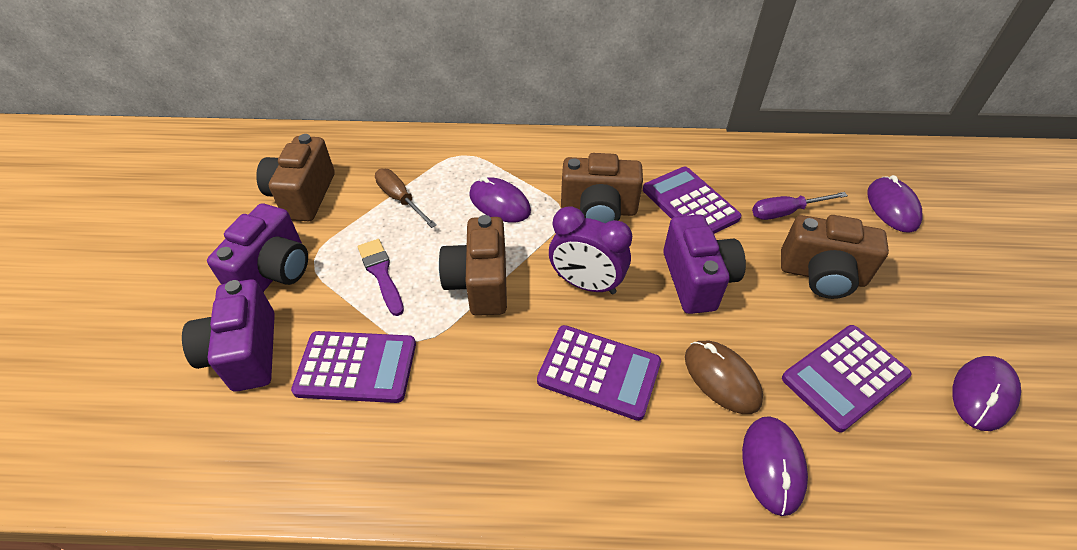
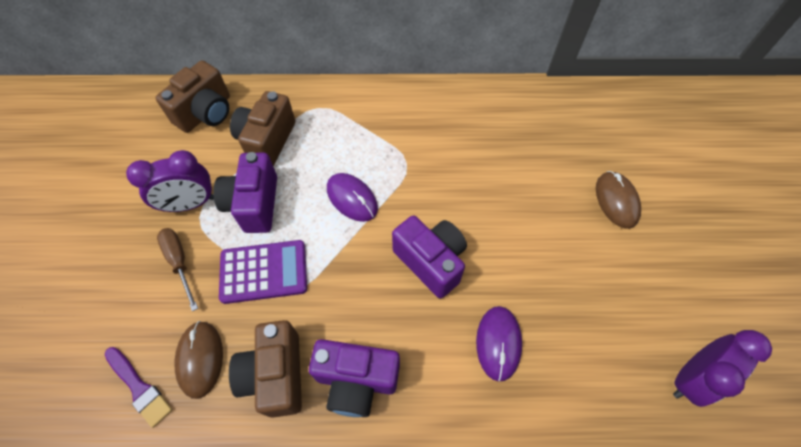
brown camera: 4 -> 3
brown mouse: 1 -> 2
purple calculator: 4 -> 1
purple clock: 1 -> 2
purple mouse: 4 -> 2
purple screwdriver: 1 -> 0

